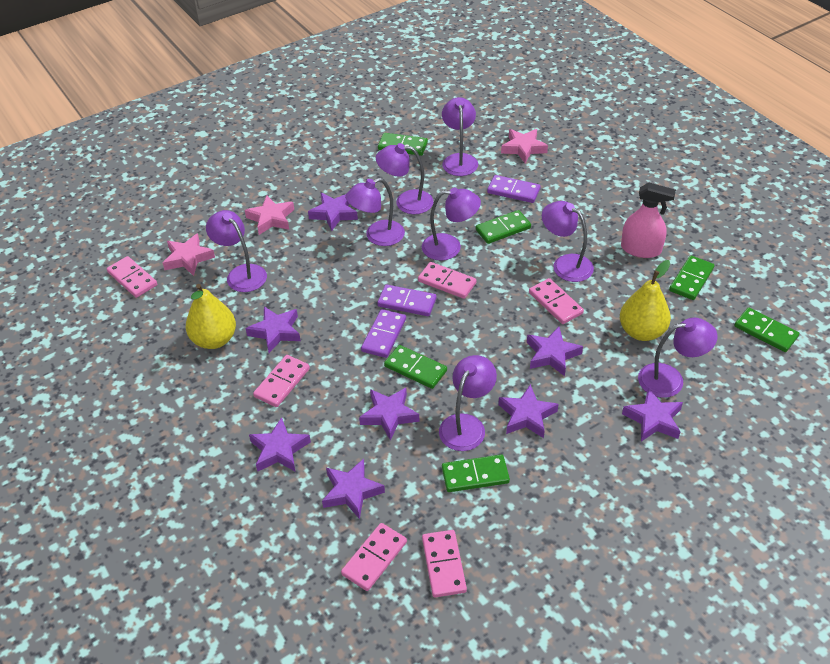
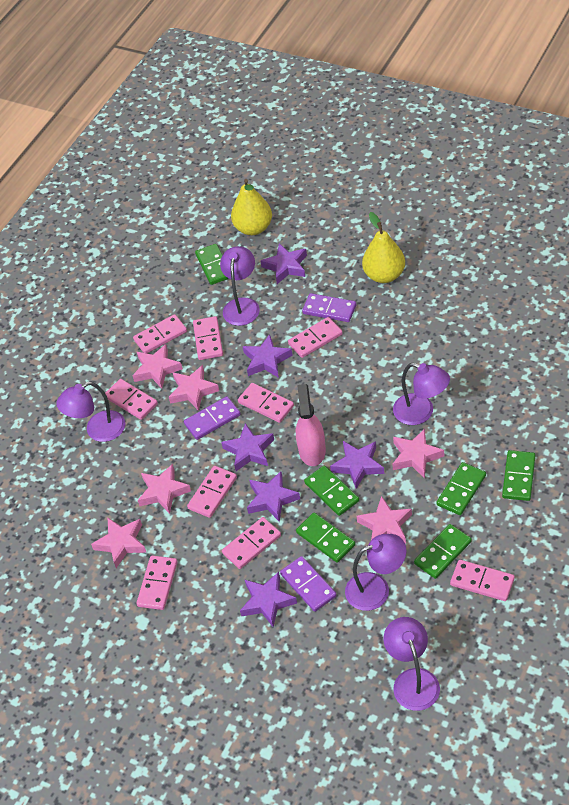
pink domino: 6 -> 9
pink star: 3 -> 6
purple lamp: 8 -> 5
purple star: 8 -> 6

